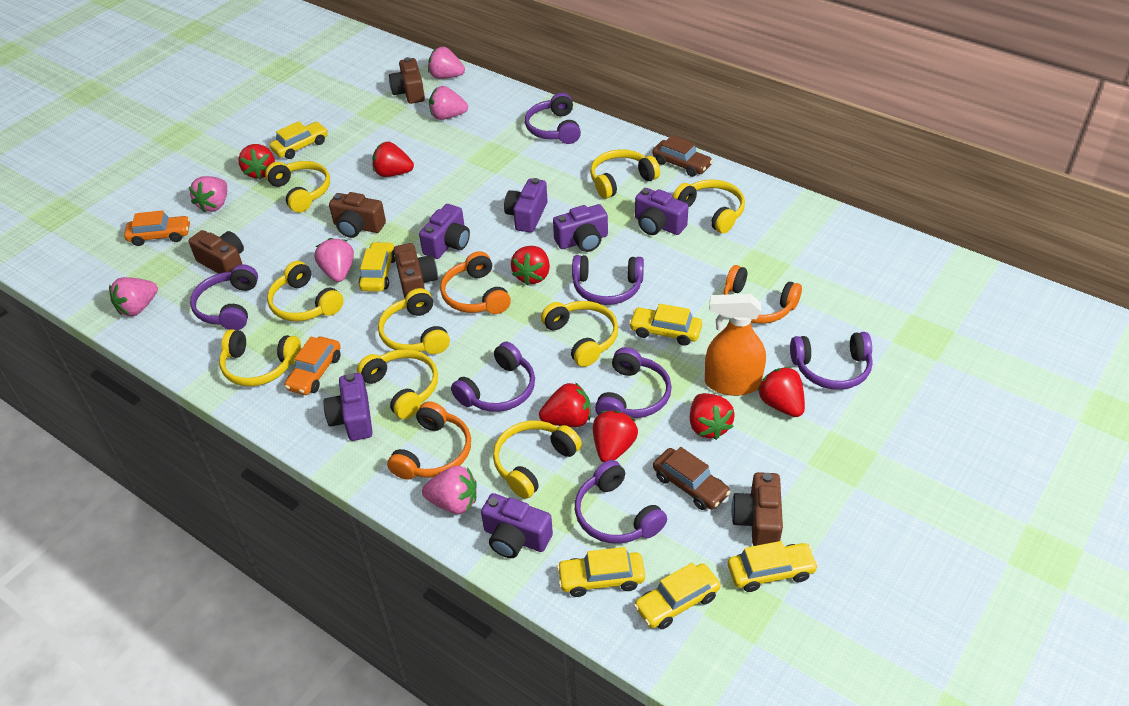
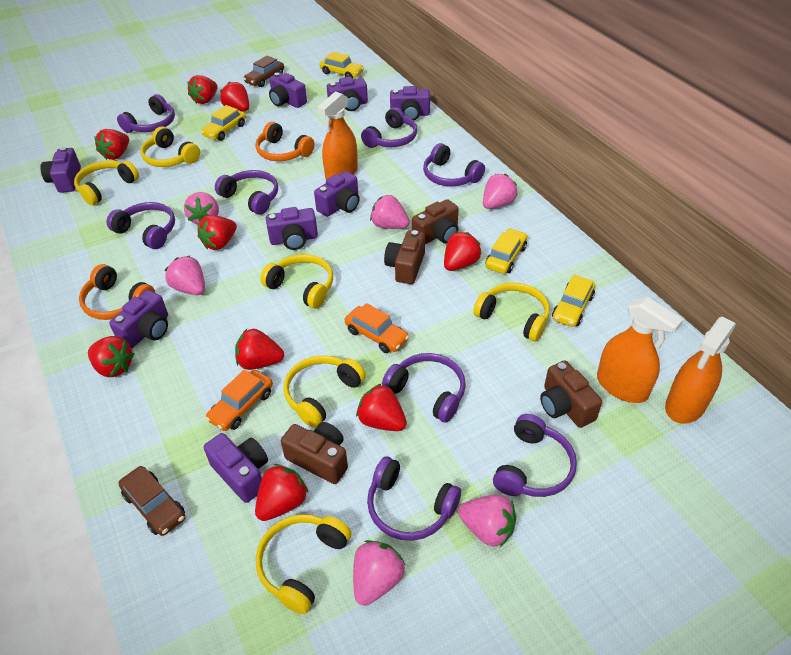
brown camera: 5 -> 4
orange headphones: 3 -> 2
orange spray bottle: 1 -> 3
purple camera: 6 -> 8
purple headphones: 7 -> 8
red strawberry: 7 -> 9
yellow car: 6 -> 4
yellow headphones: 9 -> 6

